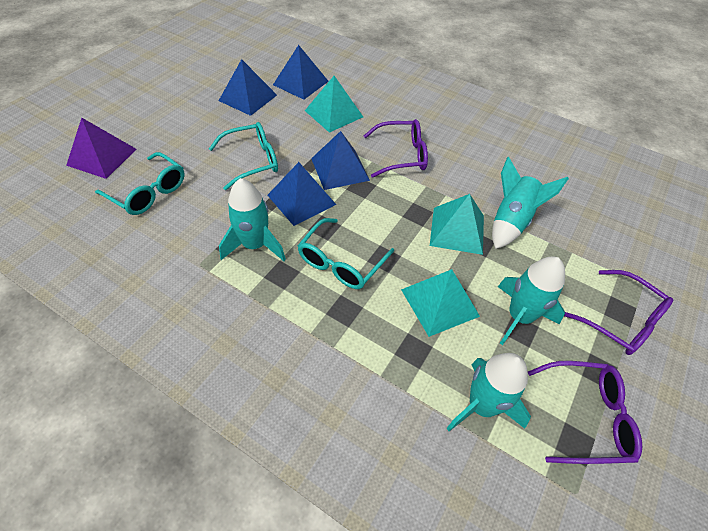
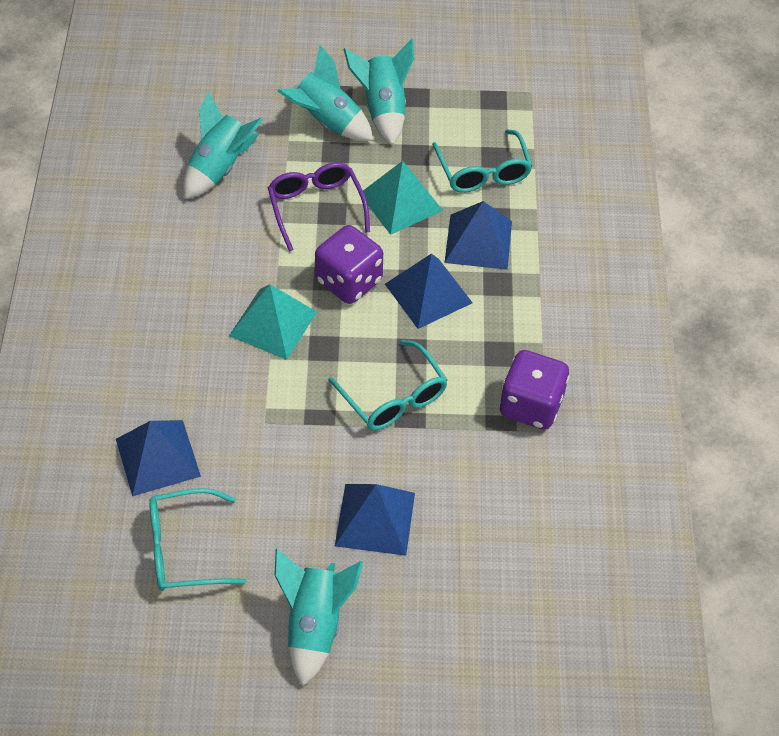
purple dice: 0 -> 2
purple glasses: 3 -> 1
purple pyramid: 1 -> 0
turquoise pyramid: 3 -> 2

